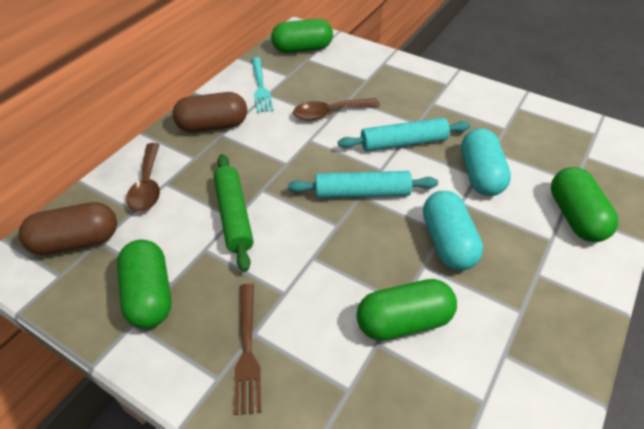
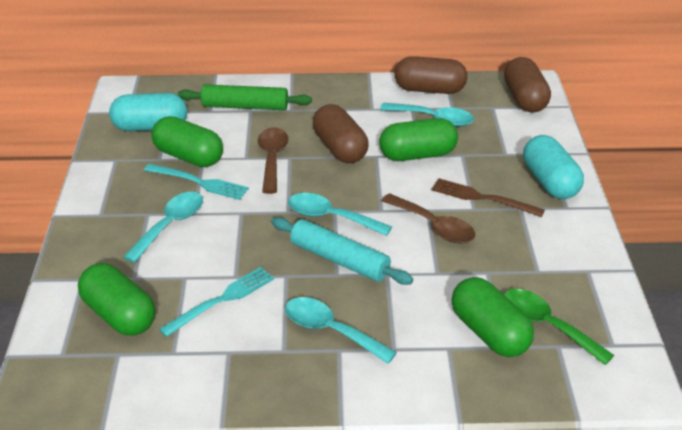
brown capsule: 2 -> 3
green spoon: 0 -> 1
turquoise fork: 1 -> 2
turquoise rolling pin: 2 -> 1
turquoise spoon: 0 -> 4

